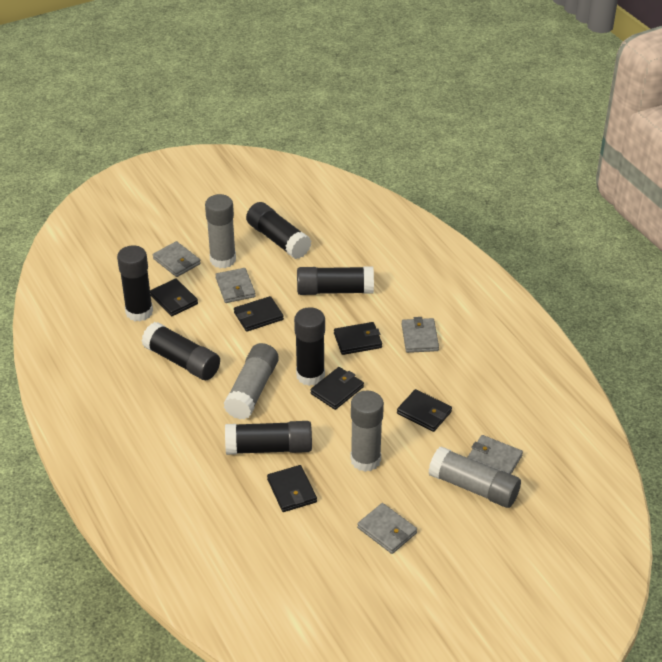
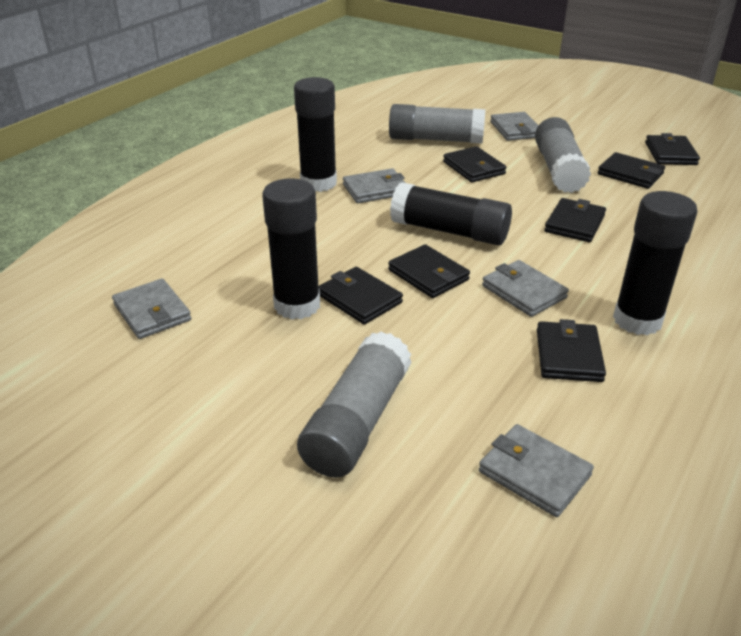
black glue stick: 6 -> 4
black wallet: 6 -> 7
grey glue stick: 4 -> 3

